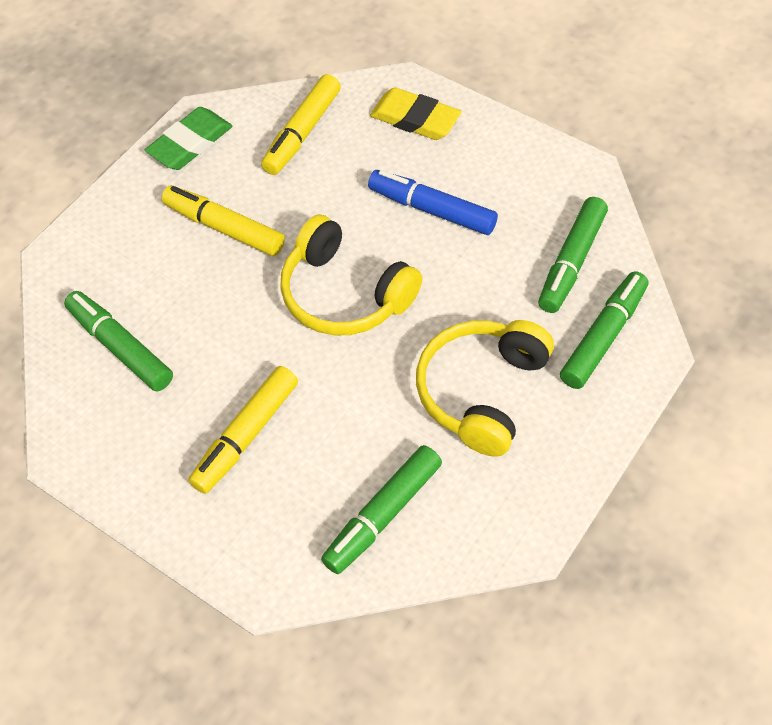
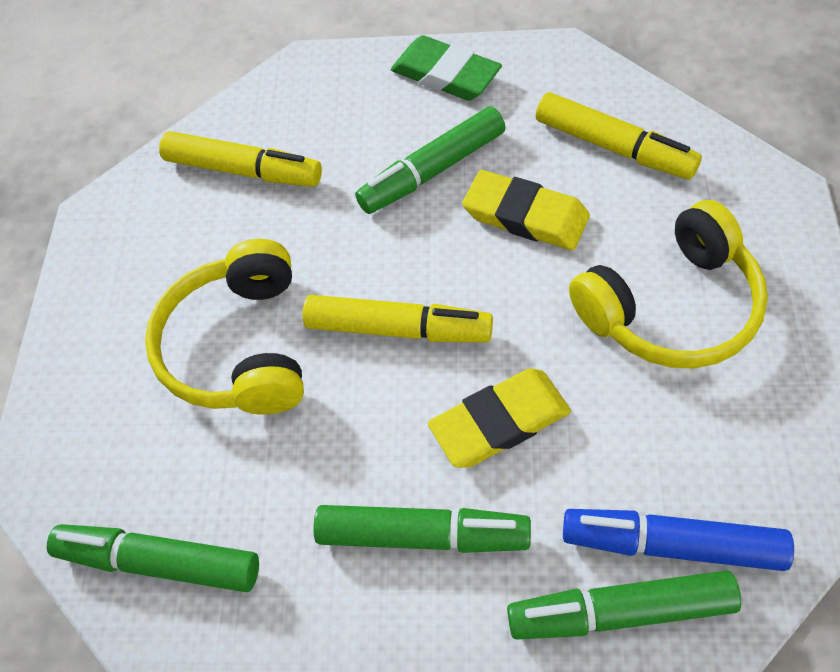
yellow eraser: 1 -> 2

